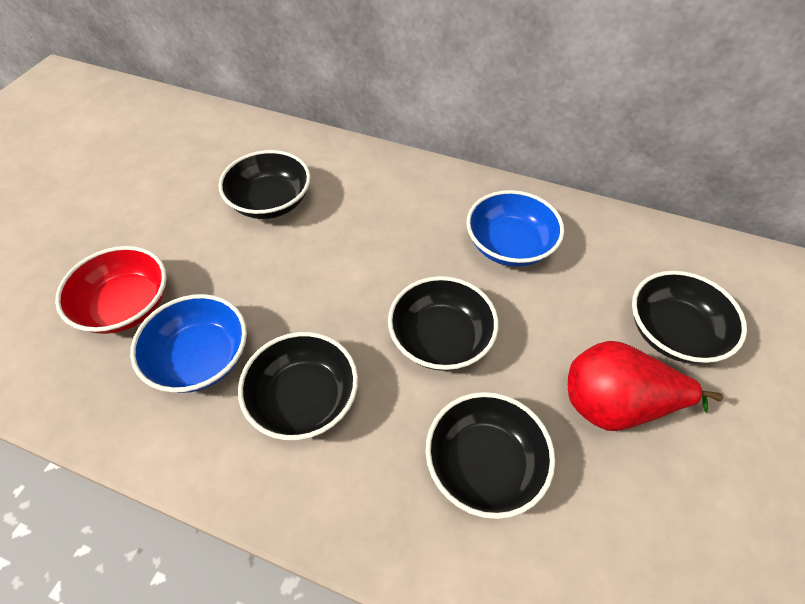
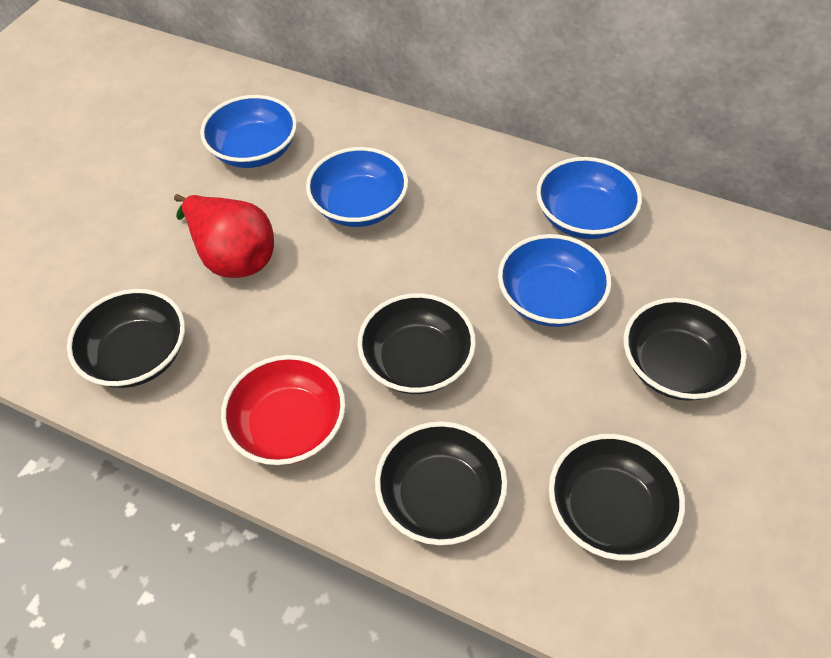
blue bowl: 2 -> 4

